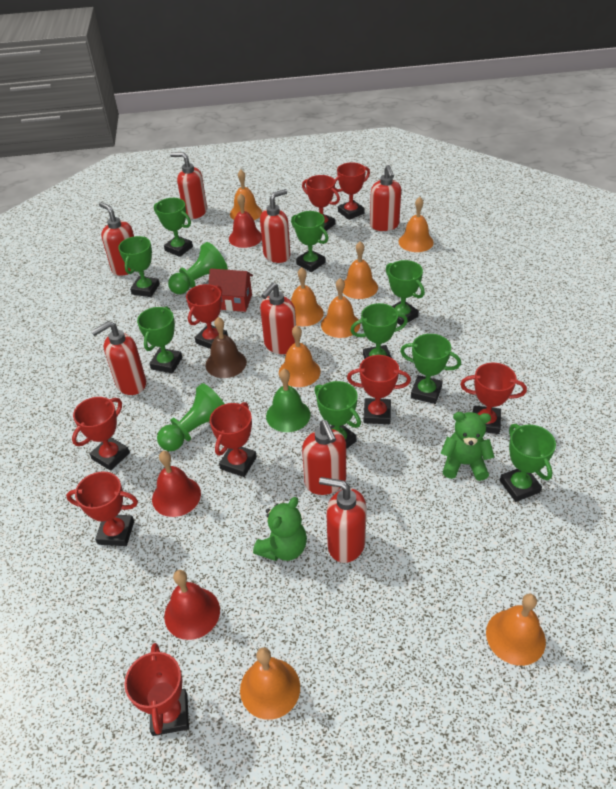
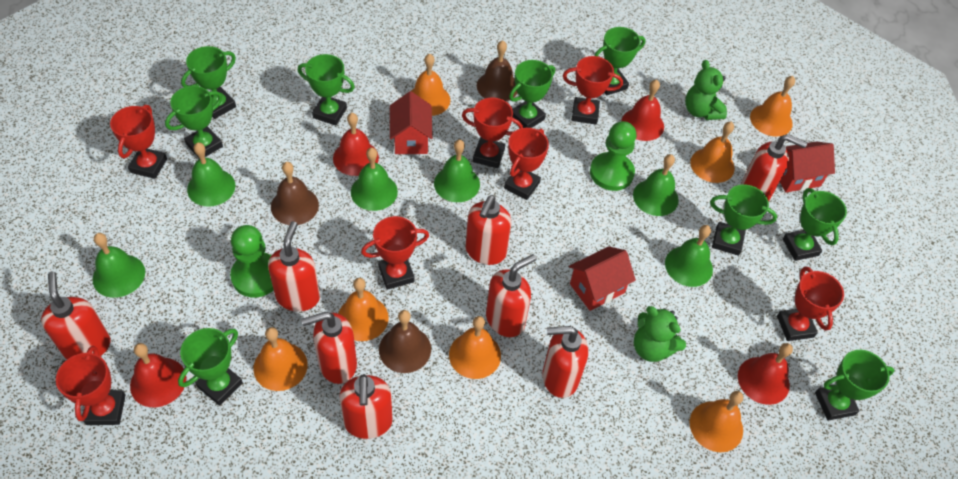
brown bell: 1 -> 3
green bell: 1 -> 6
orange bell: 8 -> 7
red bell: 3 -> 4
red house: 1 -> 3
red trophy: 9 -> 7

